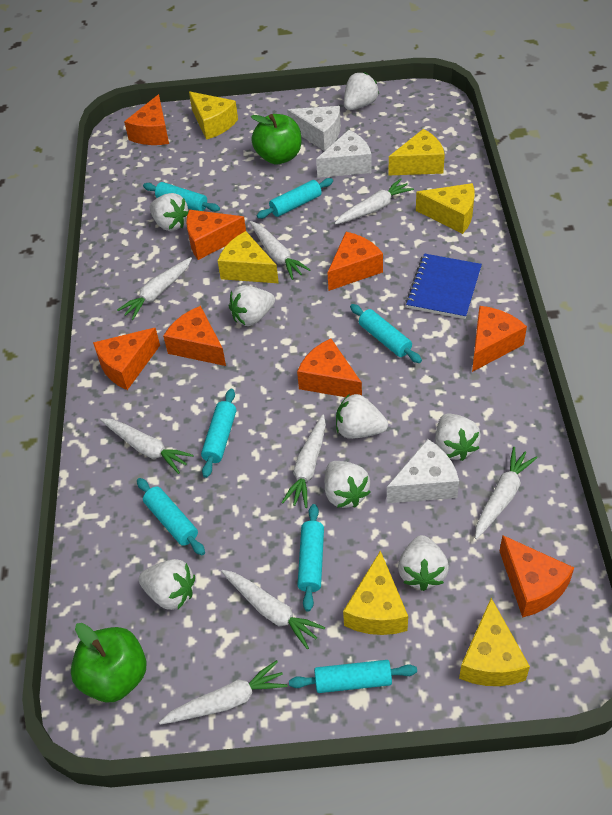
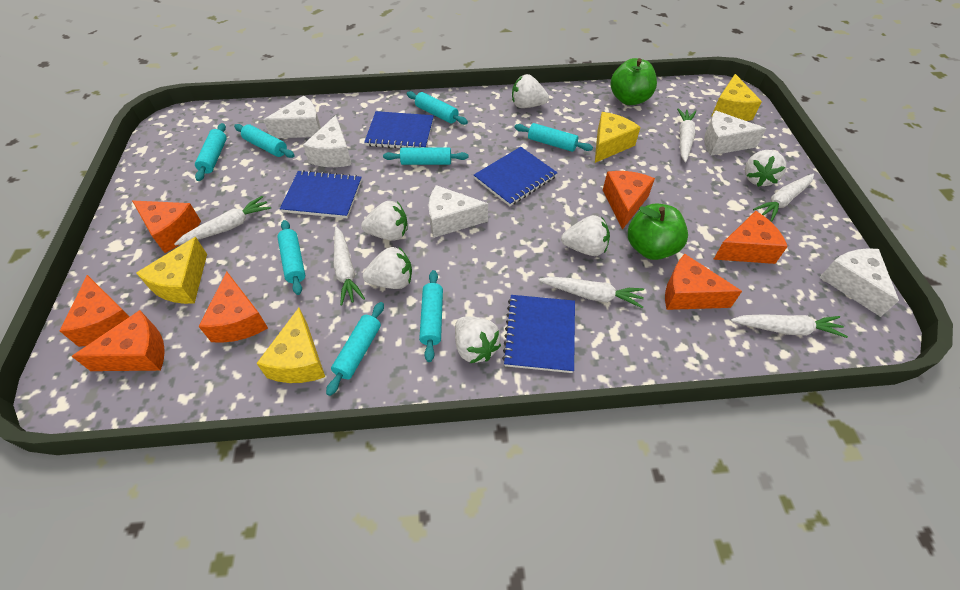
blue notebook: 1 -> 4
orange cheese: 8 -> 7
turquoise rolling pin: 7 -> 8
white carrot: 8 -> 6
white cheese: 3 -> 5
white strawberry: 8 -> 6
yellow cheese: 6 -> 4

